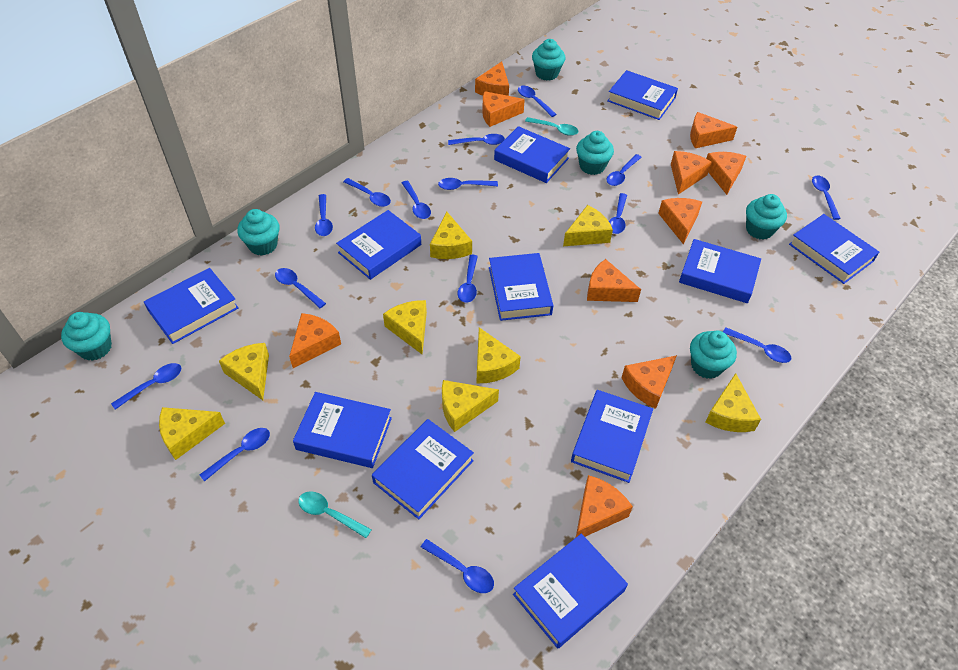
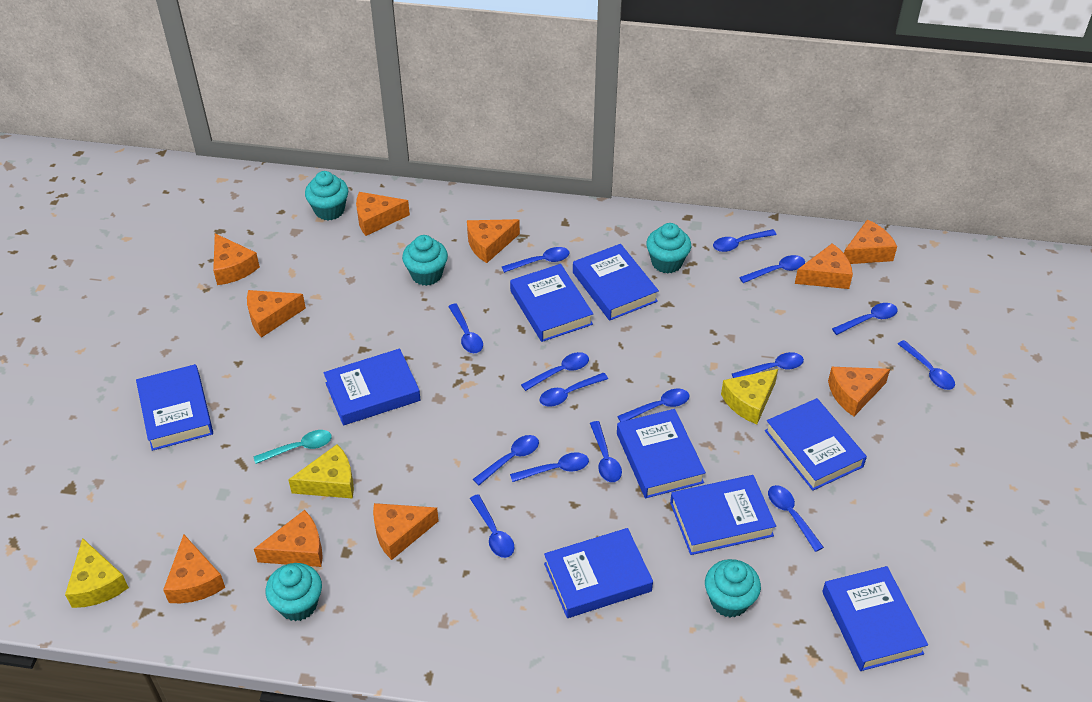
blue book: 11 -> 9
turquoise cupcake: 6 -> 5
turquoise spoon: 2 -> 1
yellow cheese: 8 -> 3

